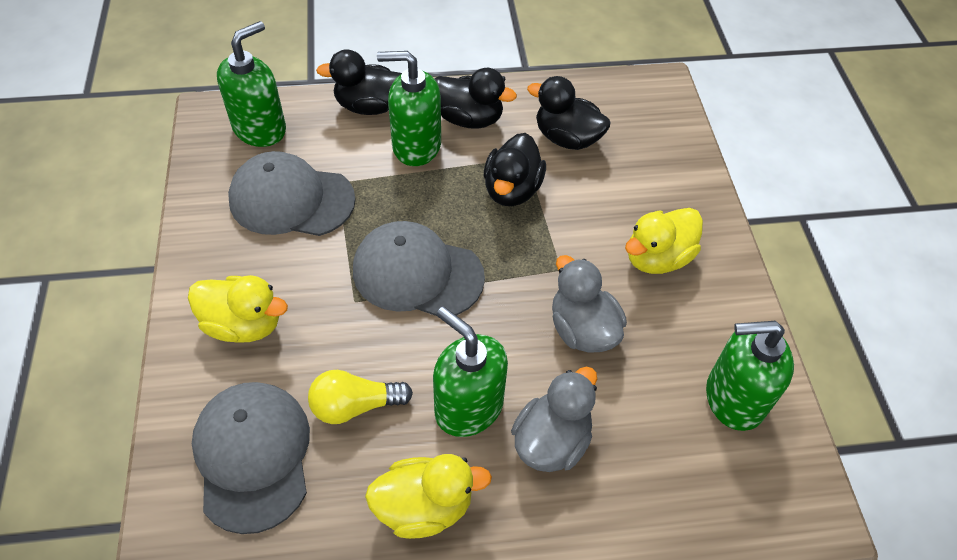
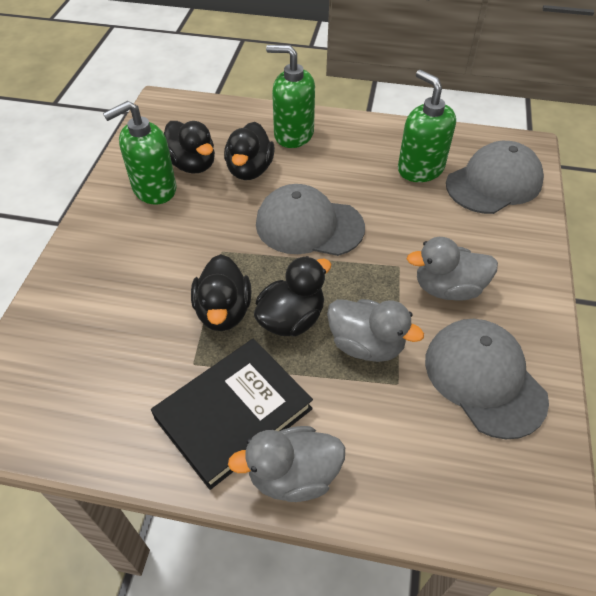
black book: 0 -> 1
green soap dispenser: 4 -> 3
grey duck: 2 -> 3
yellow duck: 3 -> 0
yellow light bulb: 1 -> 0

